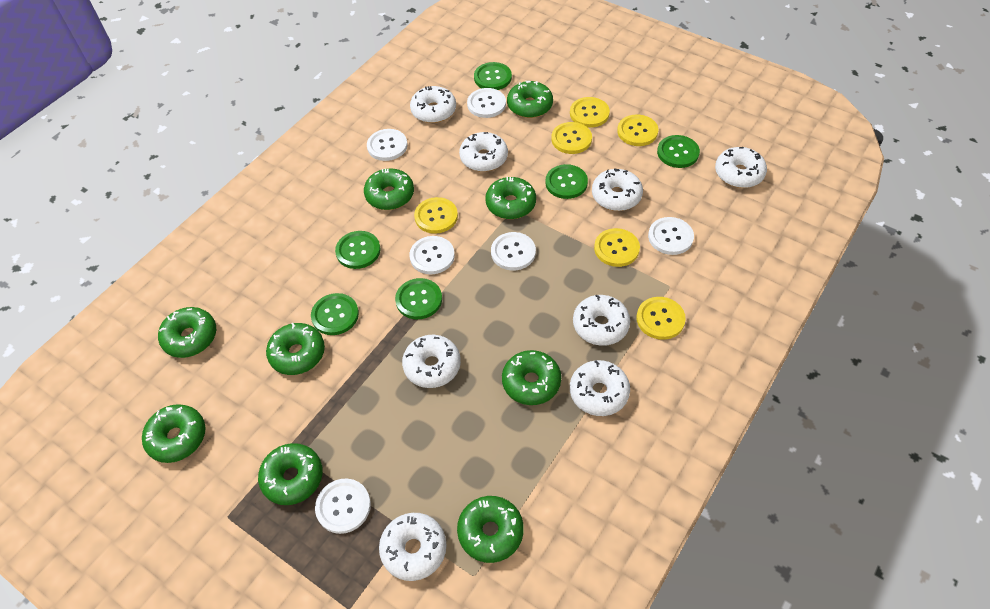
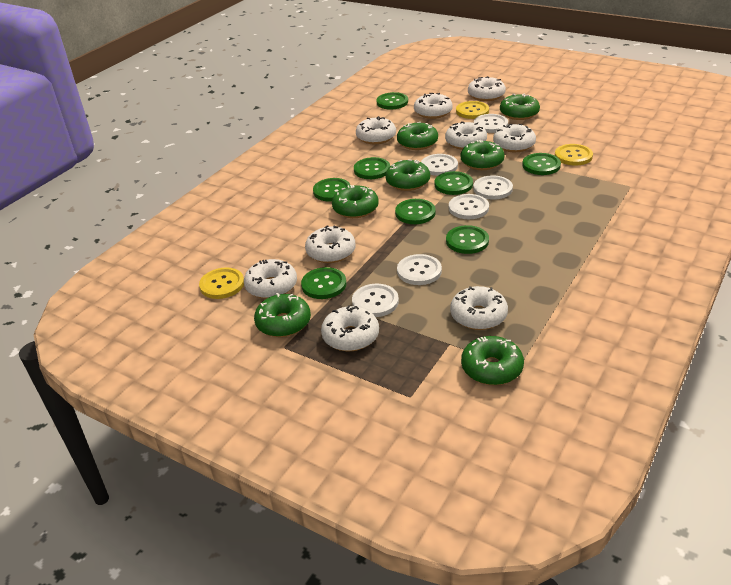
green button: 6 -> 8
green donut: 9 -> 7
white donut: 8 -> 9
yellow button: 6 -> 3

